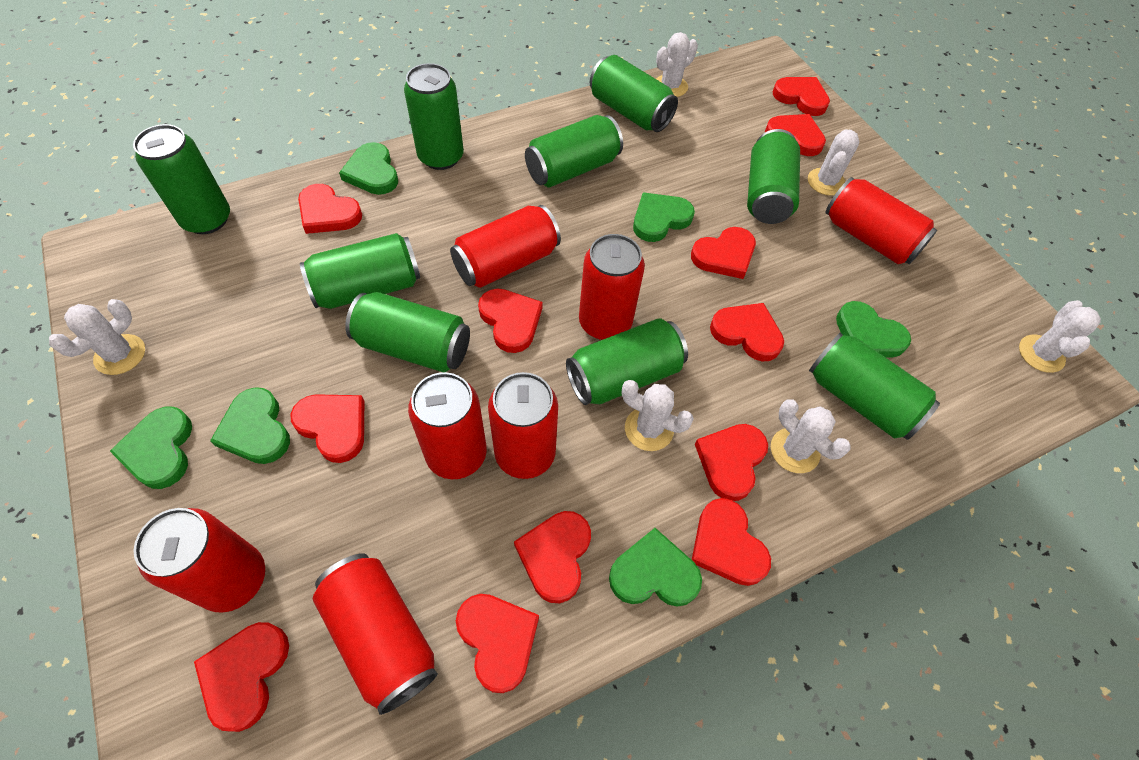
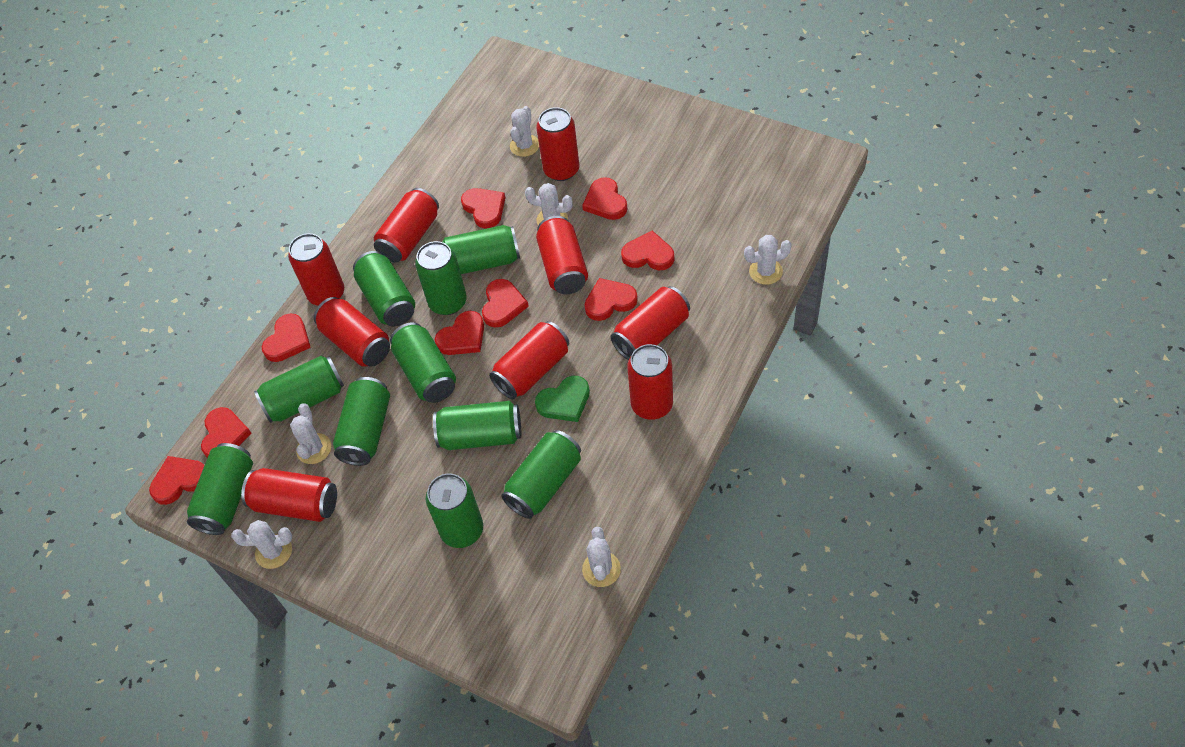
green can: 9 -> 10
green heart: 6 -> 1
red can: 7 -> 9
red heart: 12 -> 9

